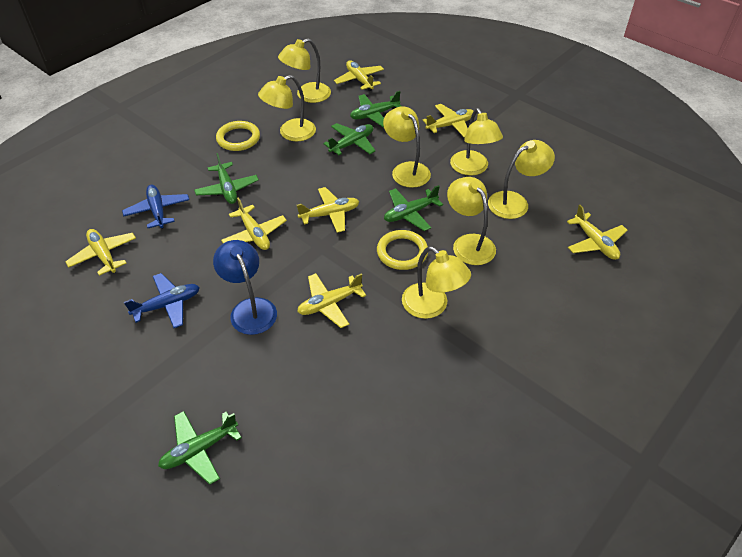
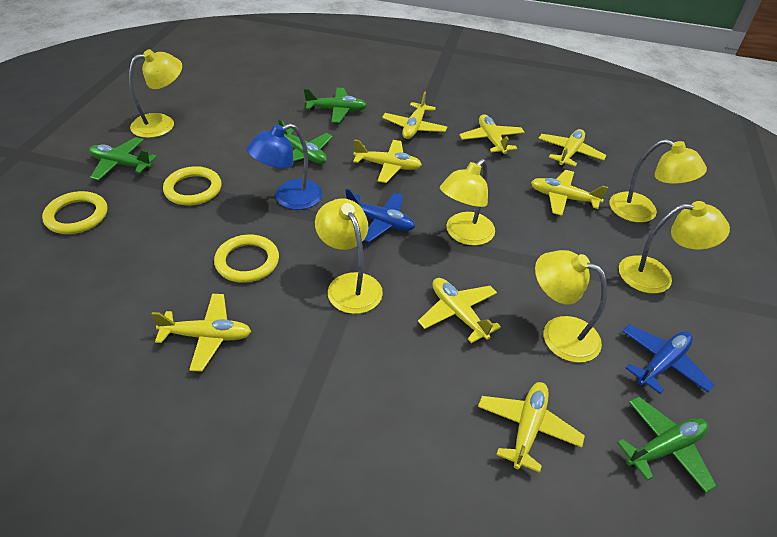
green plane: 5 -> 4
yellow lamp: 7 -> 6
yellow plane: 7 -> 8
yellow ring: 2 -> 3

